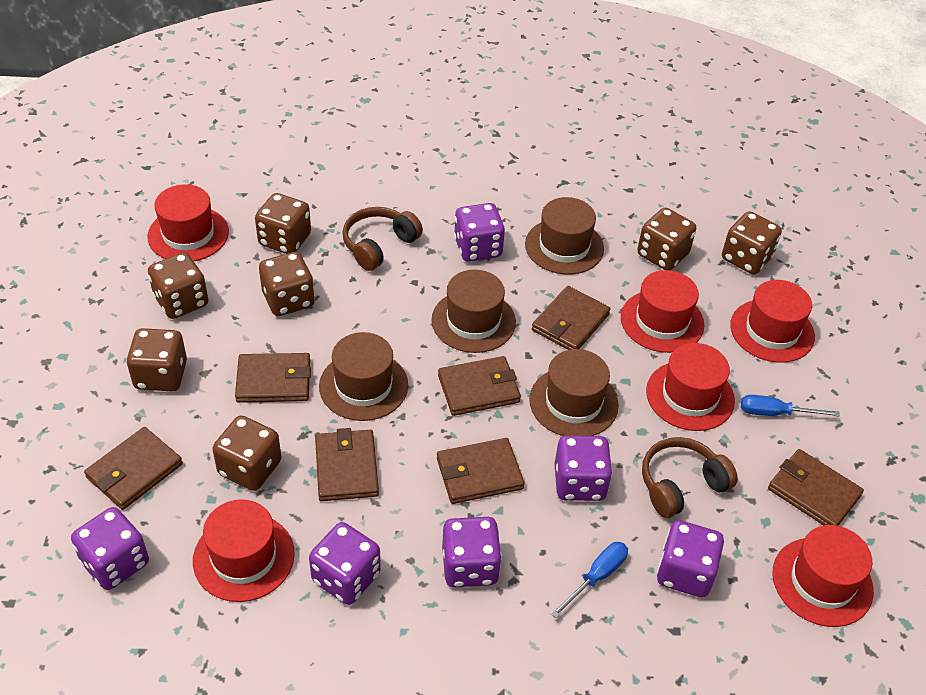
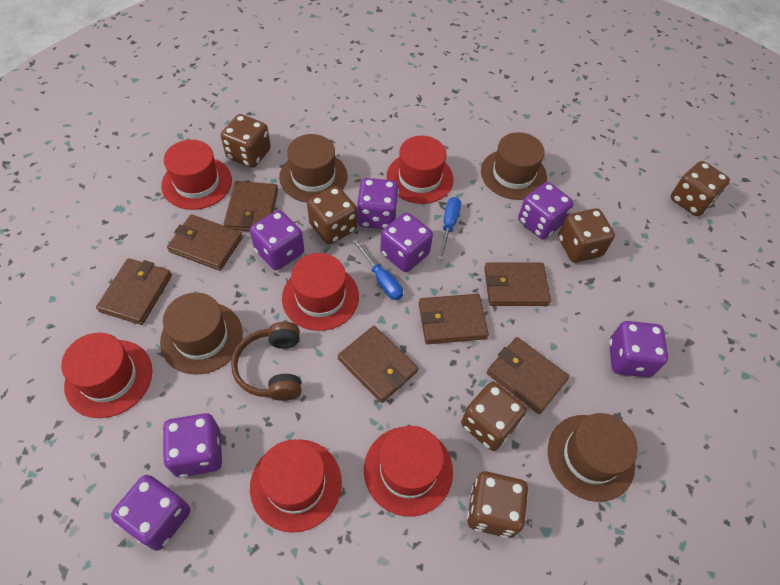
brown dice: 7 -> 6
brown headphones: 2 -> 1
purple dice: 6 -> 7

